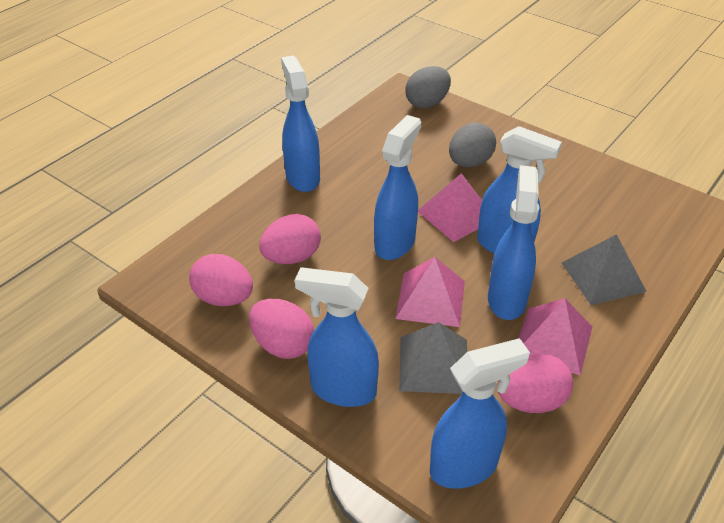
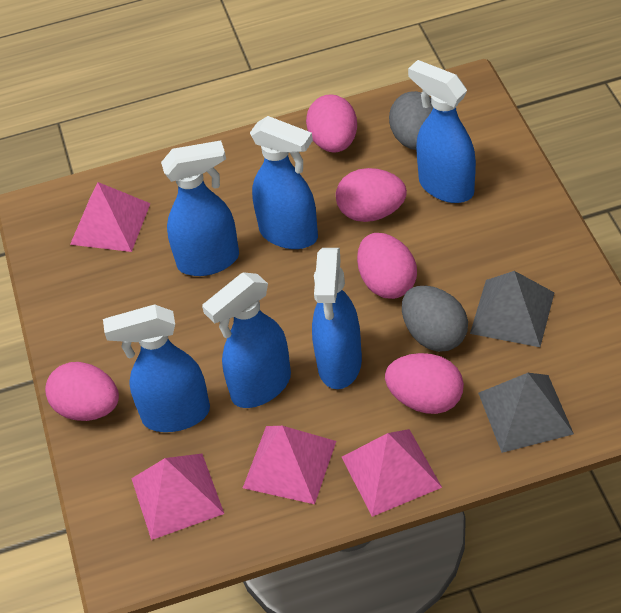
pink egg: 4 -> 5
pink pyramid: 3 -> 4

